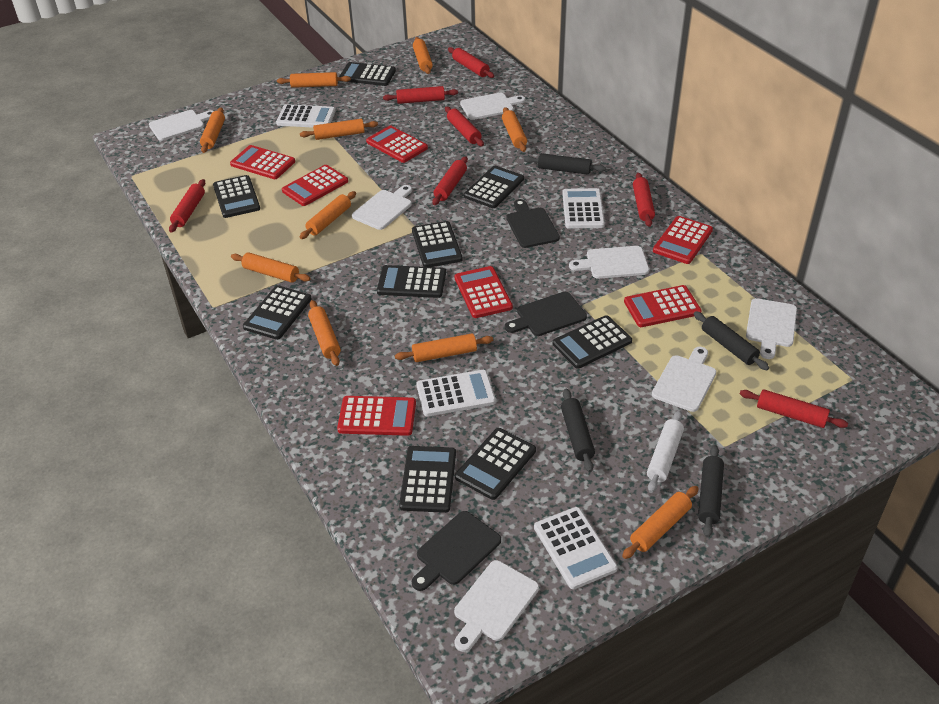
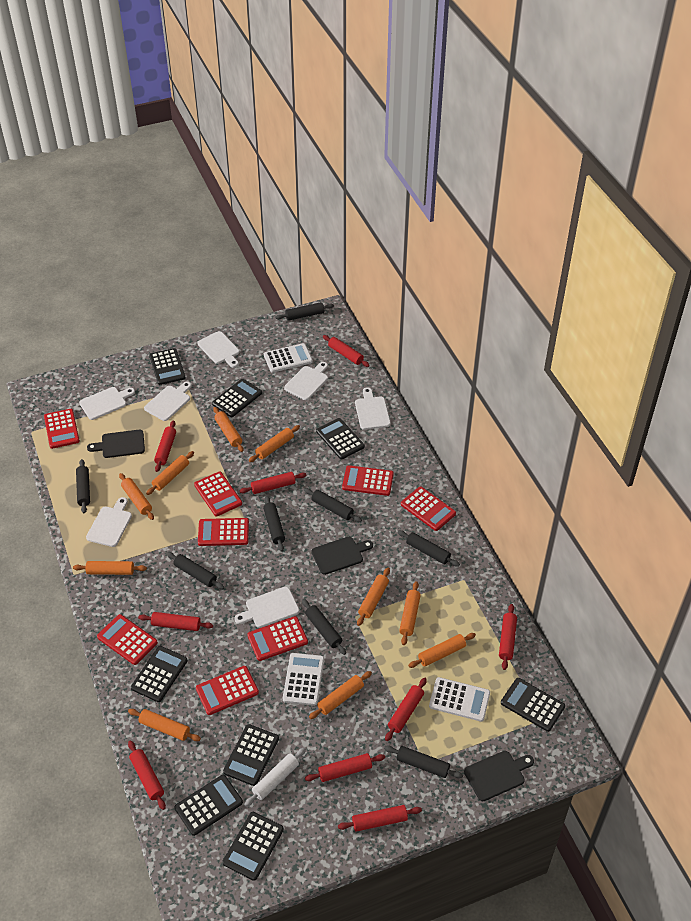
black calculator: 9 -> 8
black rolling pin: 4 -> 8
red calculator: 7 -> 8
red rolling pin: 7 -> 9
white calculator: 4 -> 3

